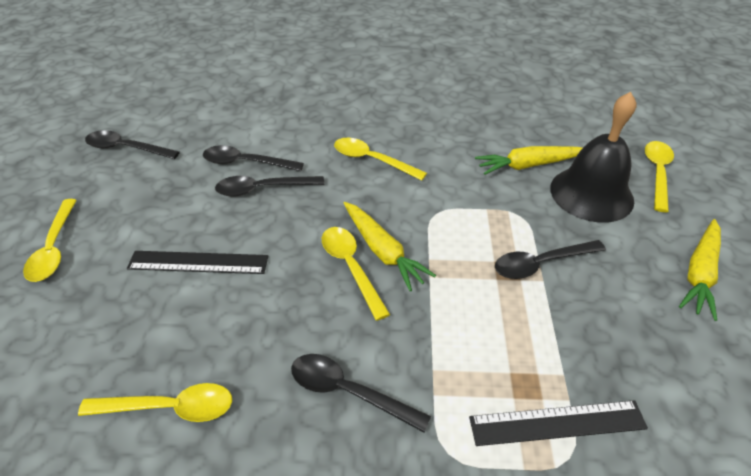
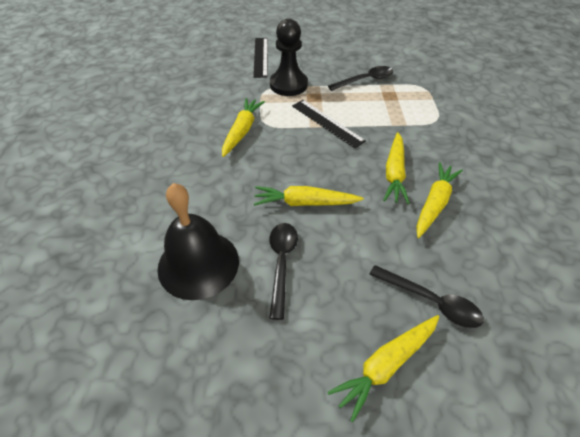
black pawn: 0 -> 1
black spoon: 5 -> 3
yellow carrot: 3 -> 5
yellow spoon: 5 -> 0

